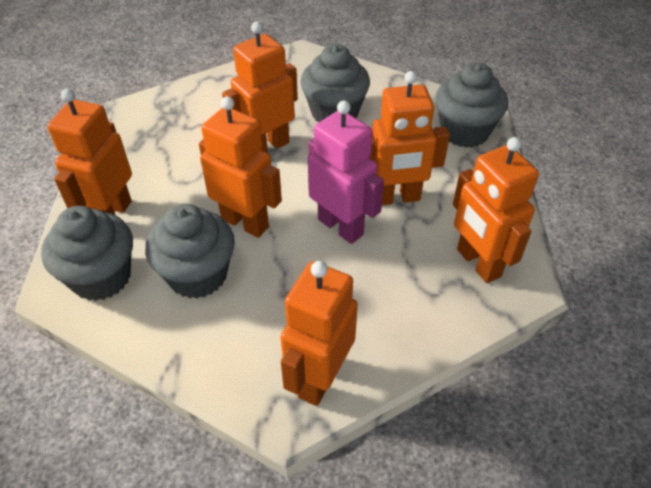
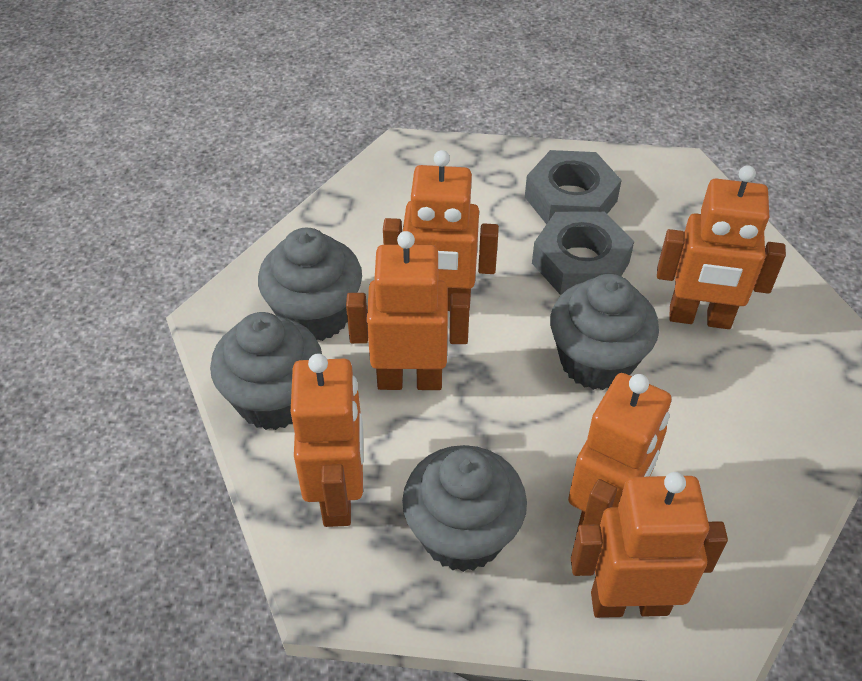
grey nut: 0 -> 2
pink robot: 1 -> 0

